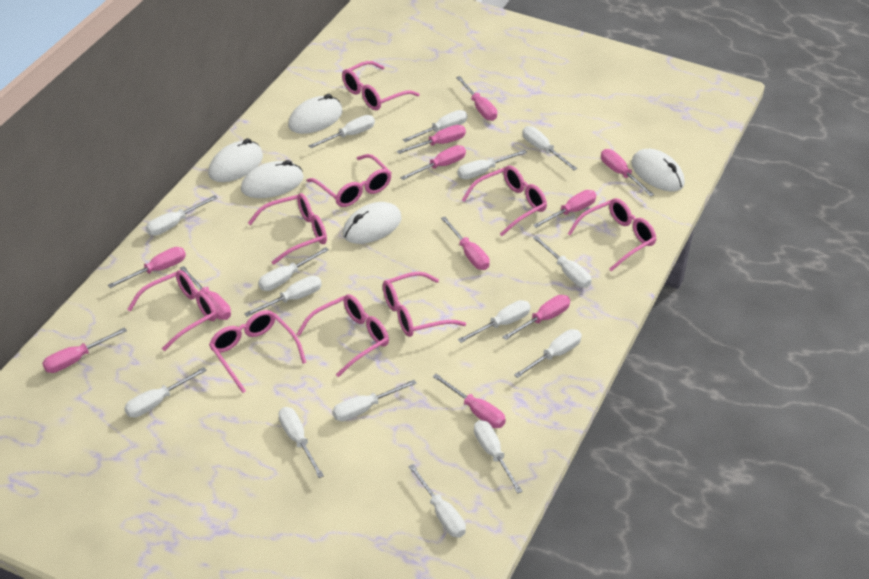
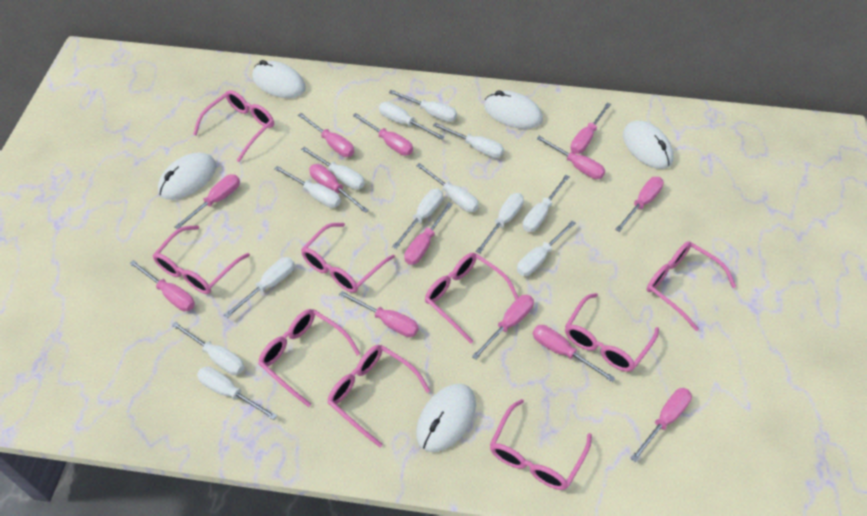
pink screwdriver: 11 -> 13
white screwdriver: 15 -> 13

